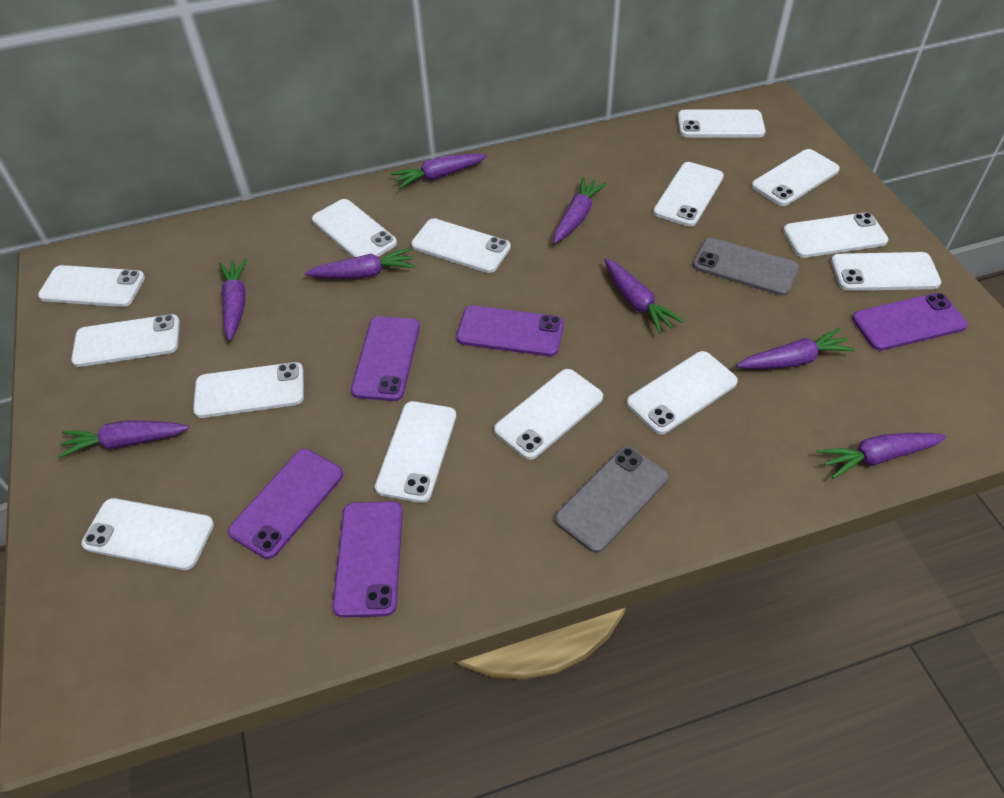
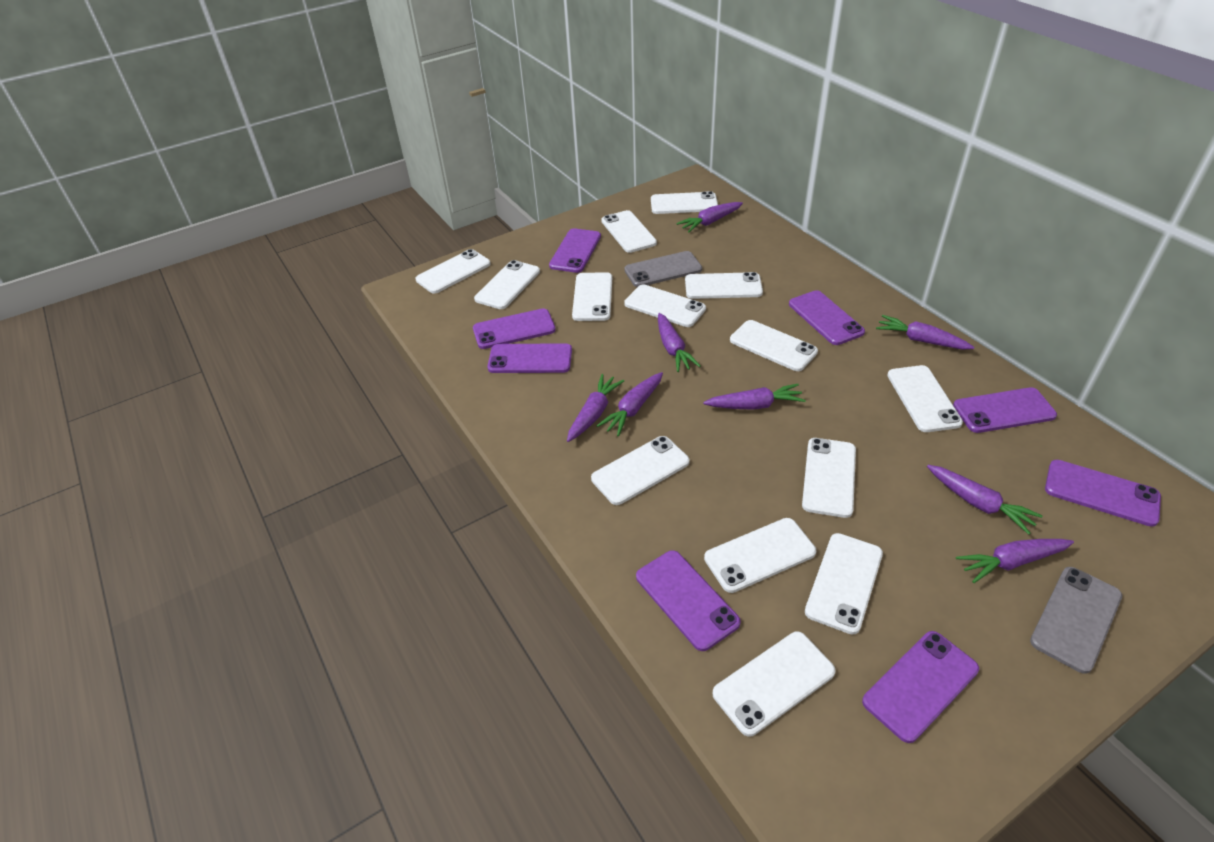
purple phone: 5 -> 8

